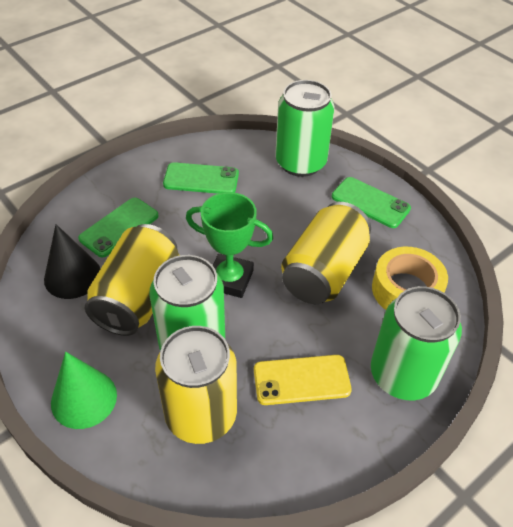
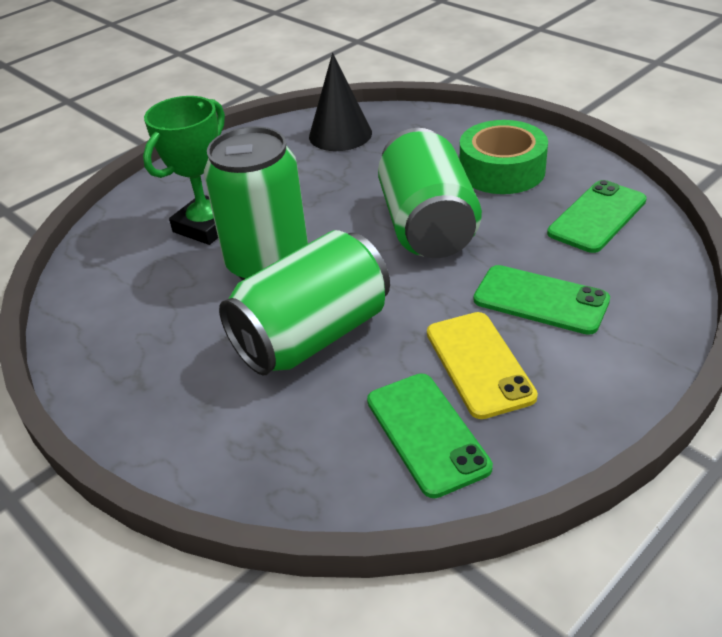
green cone: 1 -> 0
green tape: 0 -> 1
yellow can: 3 -> 0
yellow tape: 1 -> 0

